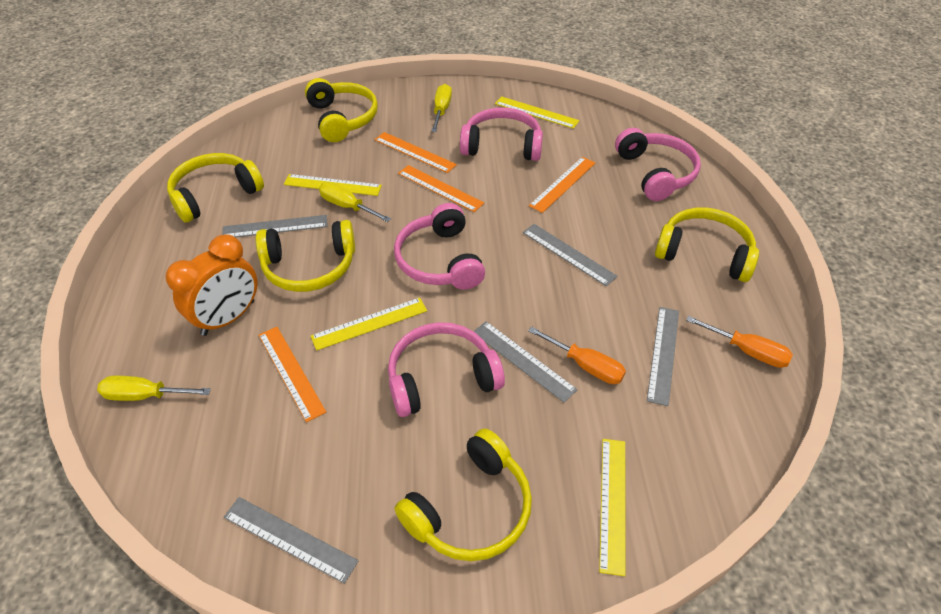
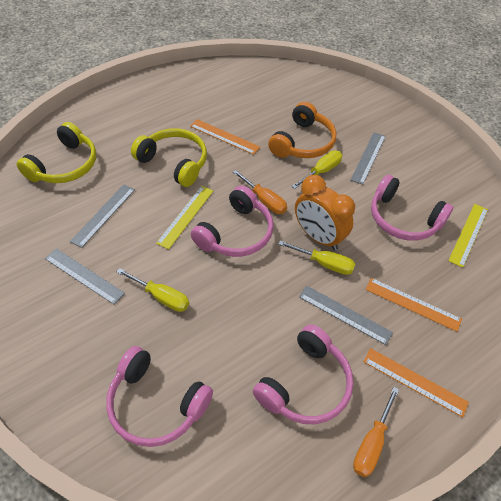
grey ruler: 5 -> 4
orange headphones: 0 -> 1
orange ruler: 4 -> 3
yellow headphones: 5 -> 2
yellow ruler: 4 -> 2

